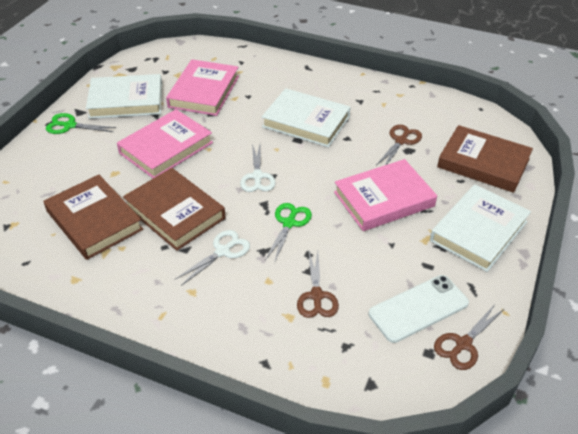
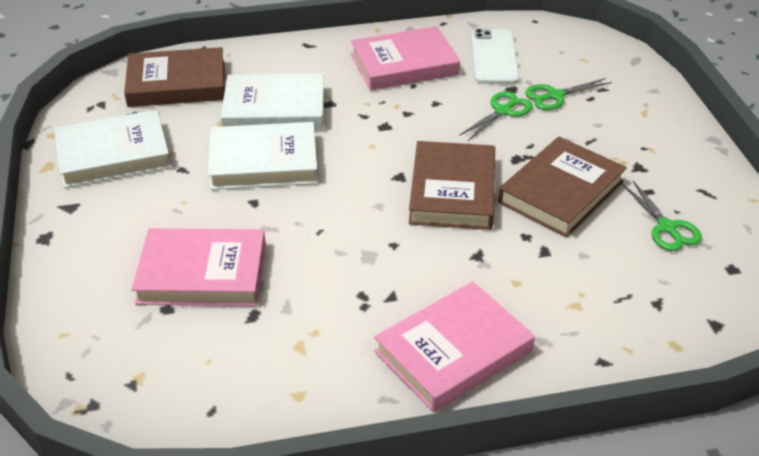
brown scissors: 3 -> 0
green scissors: 2 -> 3
white scissors: 2 -> 0

